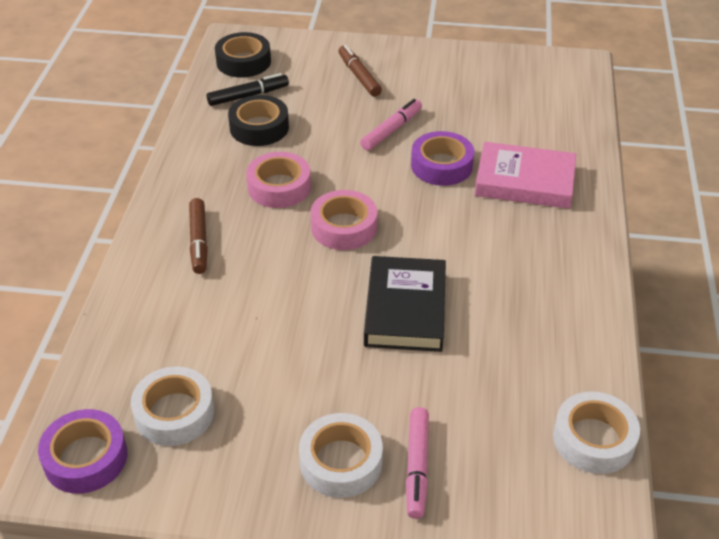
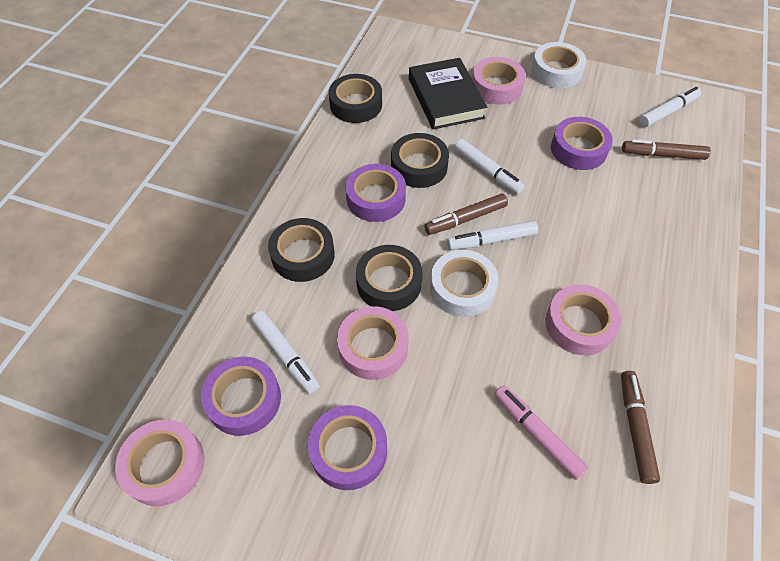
black marker: 1 -> 0
black tape: 2 -> 4
brown marker: 2 -> 3
pink book: 1 -> 0
pink marker: 2 -> 1
pink tape: 2 -> 4
purple tape: 2 -> 4
white marker: 0 -> 4
white tape: 3 -> 2

